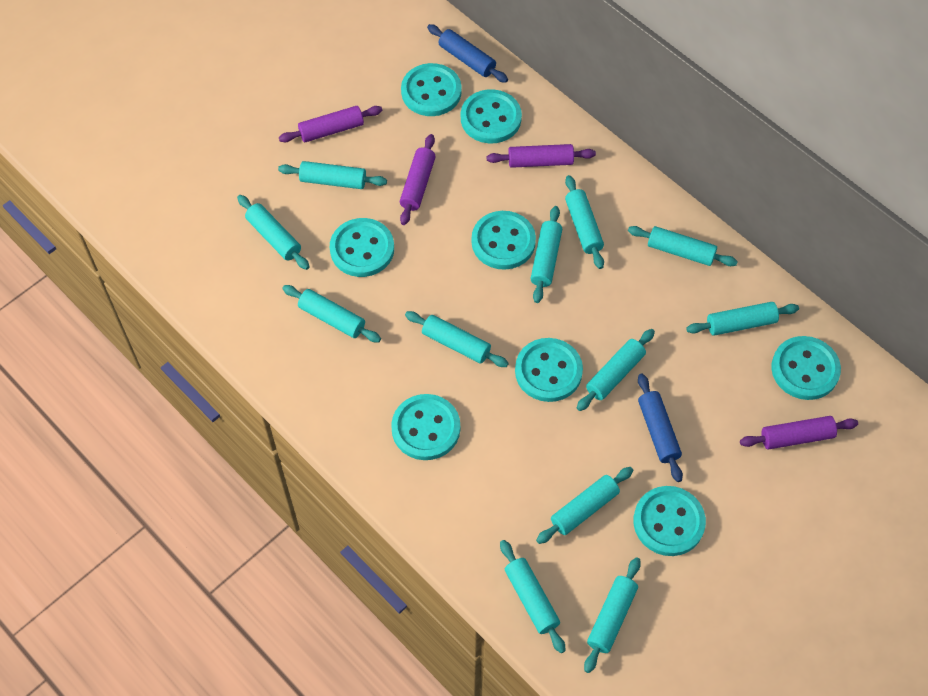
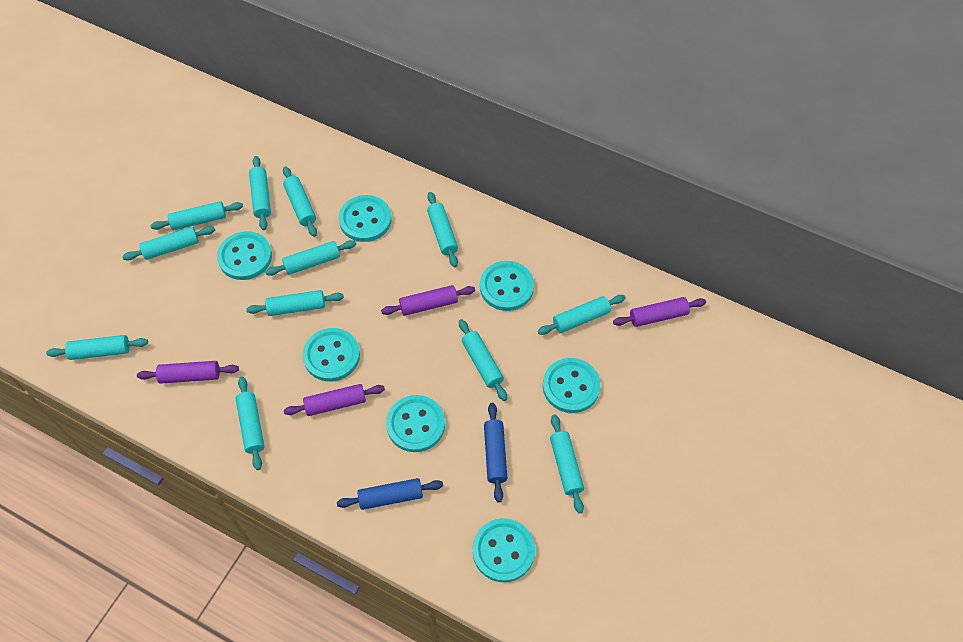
turquoise button: 8 -> 7

